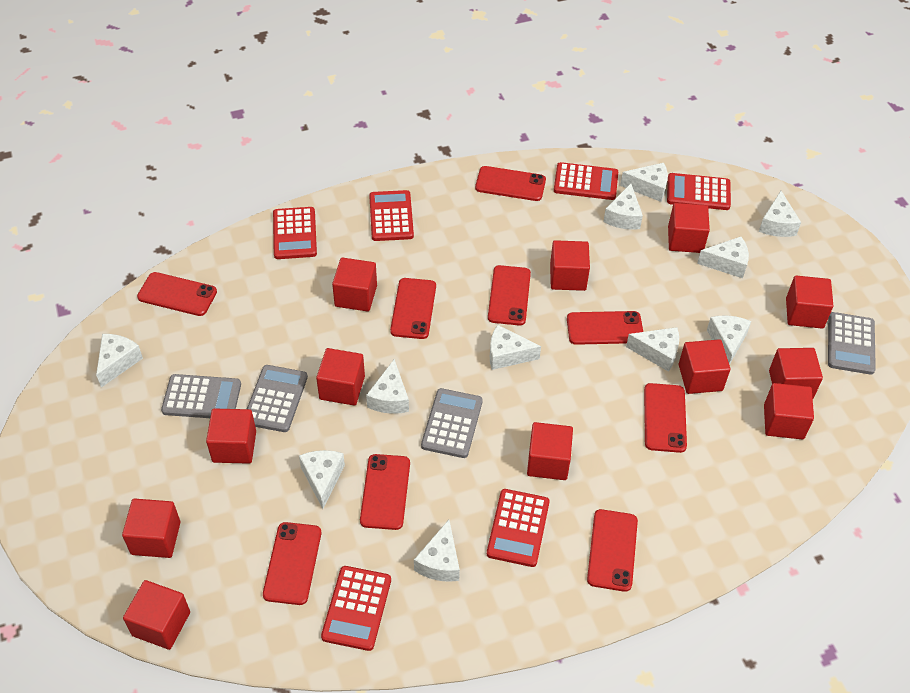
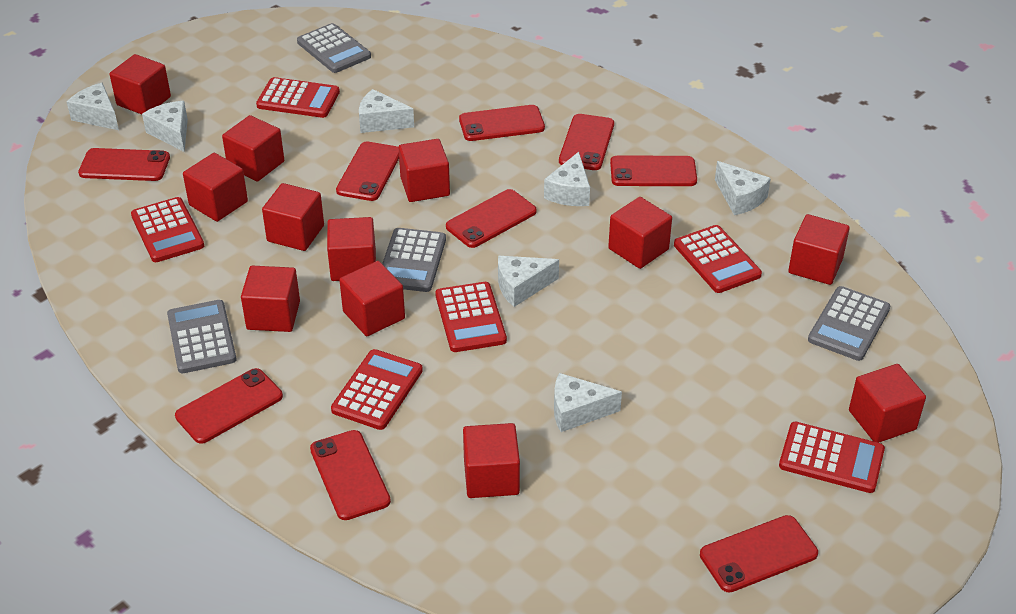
white cheese: 11 -> 7

